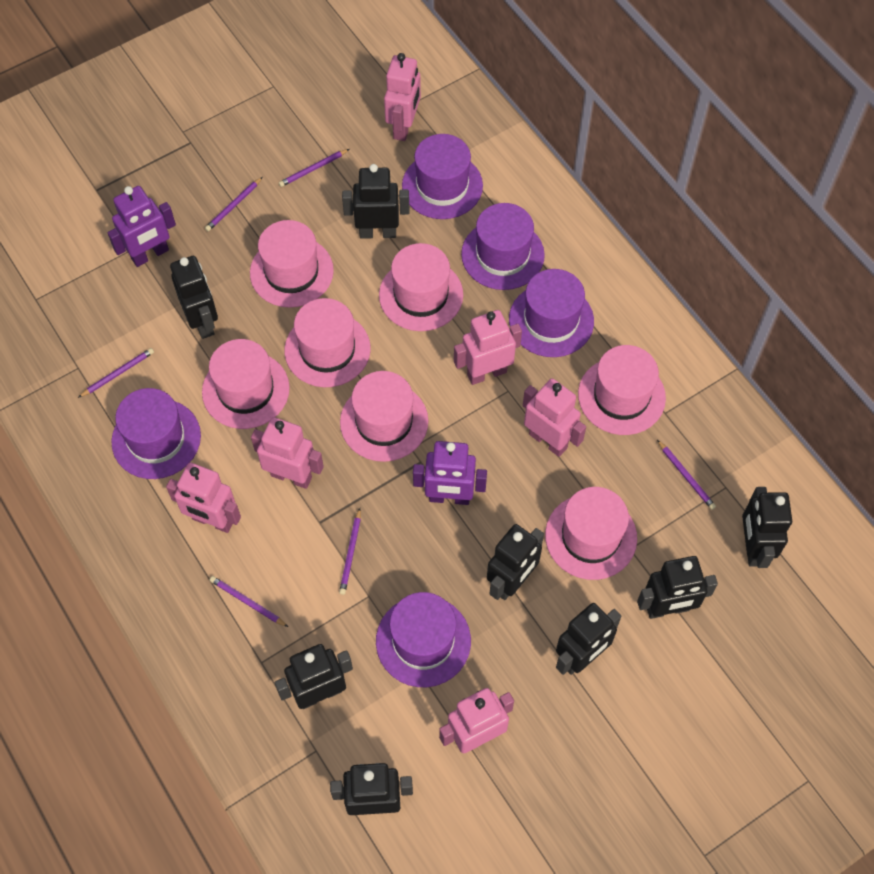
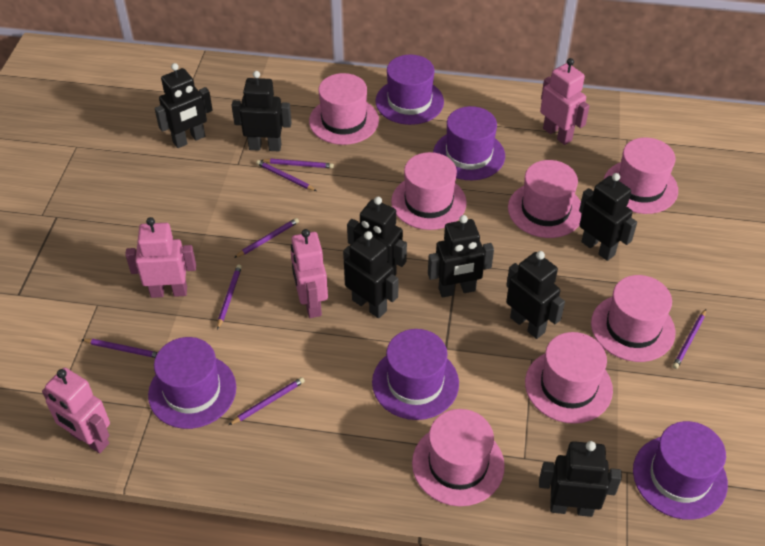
pink robot: 6 -> 4
purple pencil: 6 -> 7
purple robot: 2 -> 0

